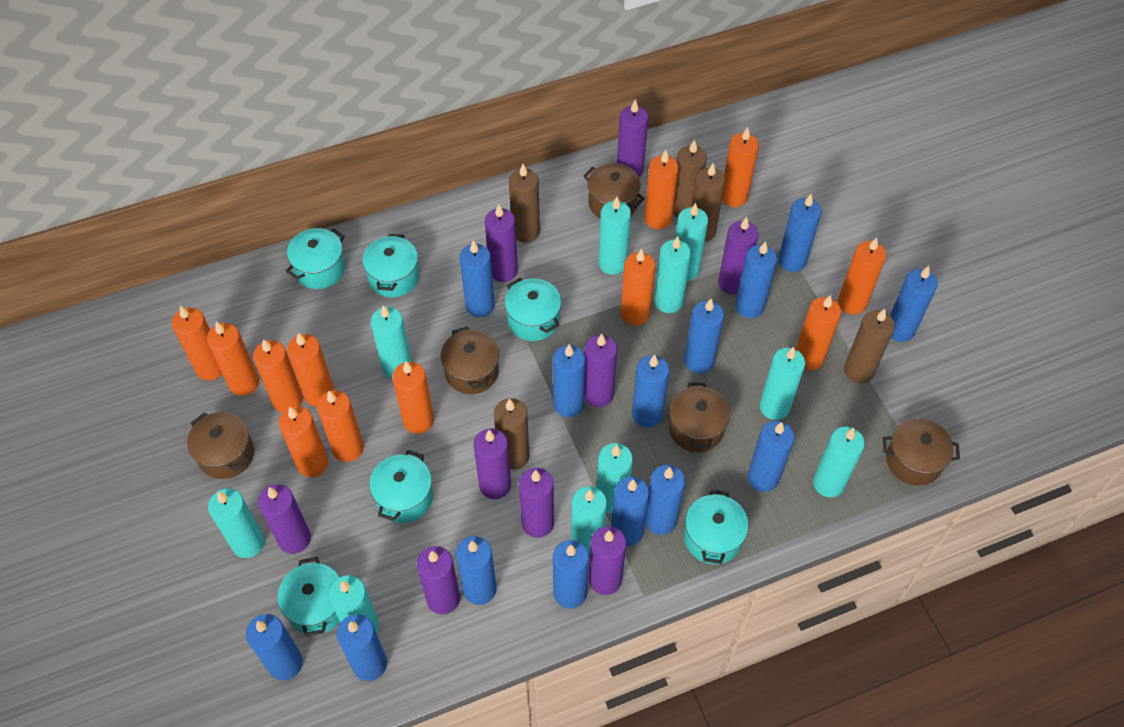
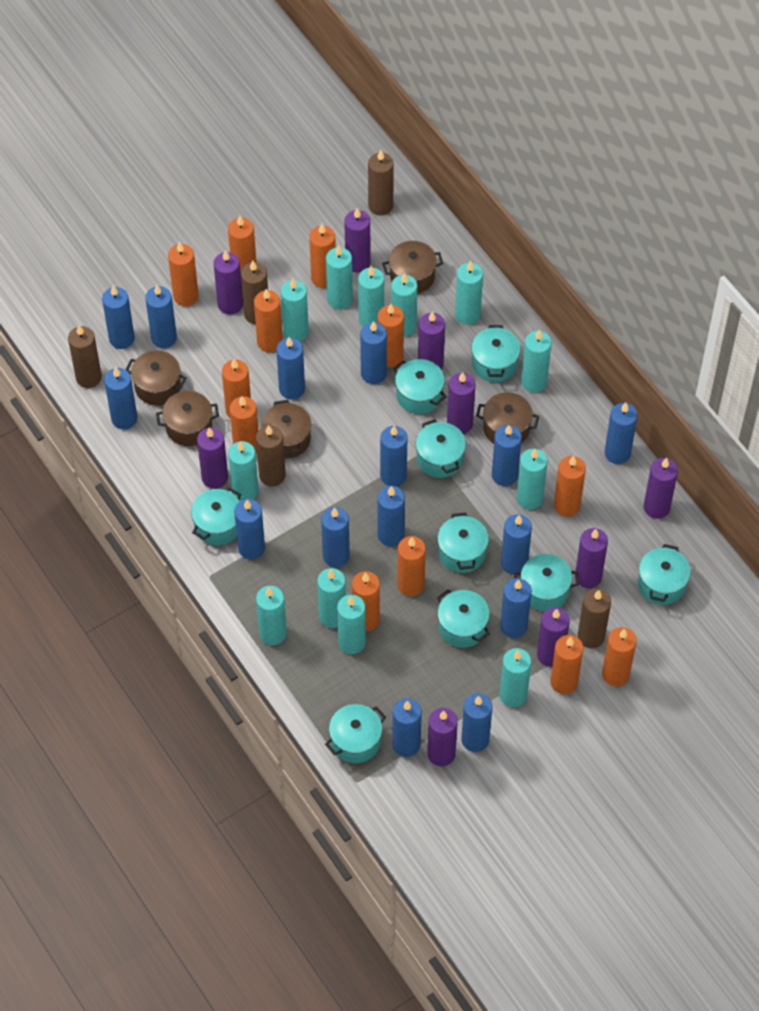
blue candle: 14 -> 15
turquoise candle: 10 -> 12
turquoise pot: 6 -> 9

